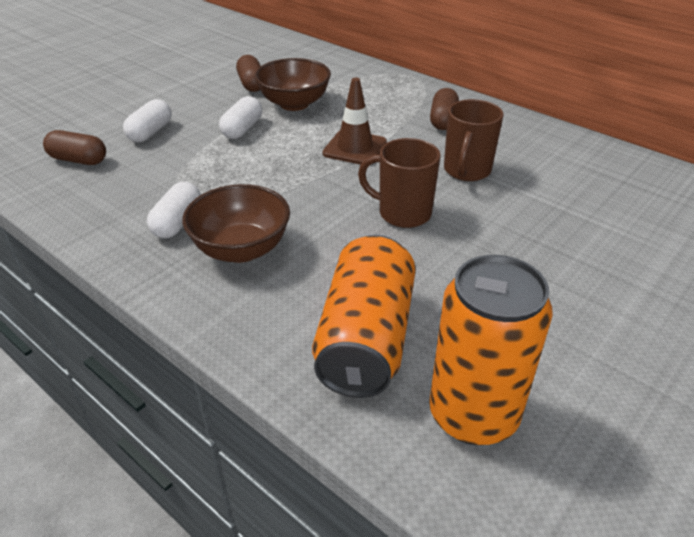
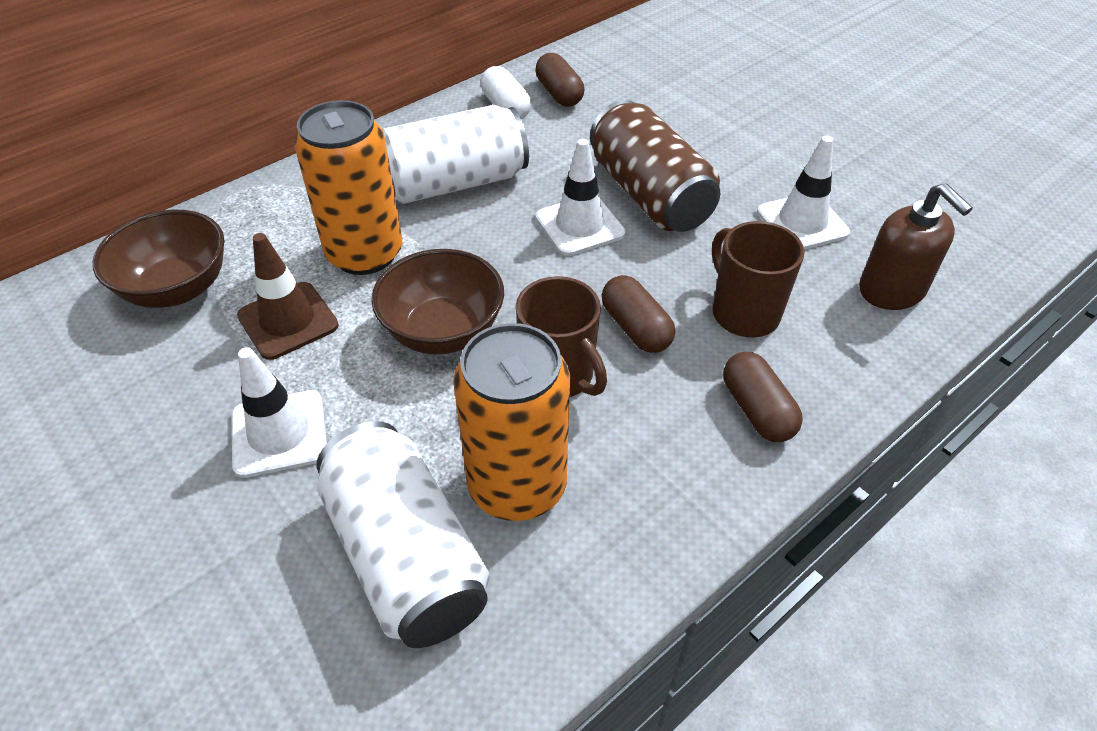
brown can: 0 -> 1
brown soap dispenser: 0 -> 1
white can: 0 -> 2
white capsule: 3 -> 1
white traffic cone: 0 -> 3

